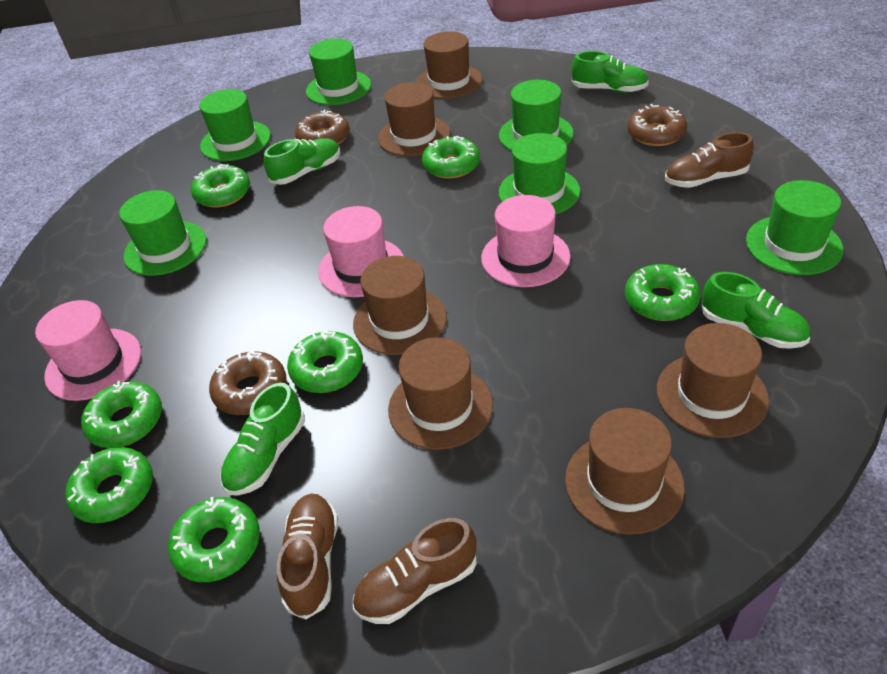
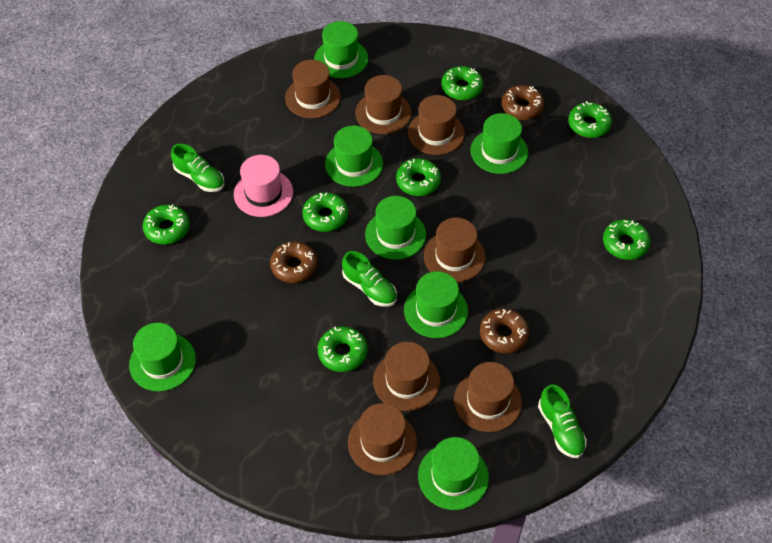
brown hat: 6 -> 7
brown shoe: 3 -> 0
green hat: 6 -> 7
green shoe: 4 -> 3
pink hat: 3 -> 1

